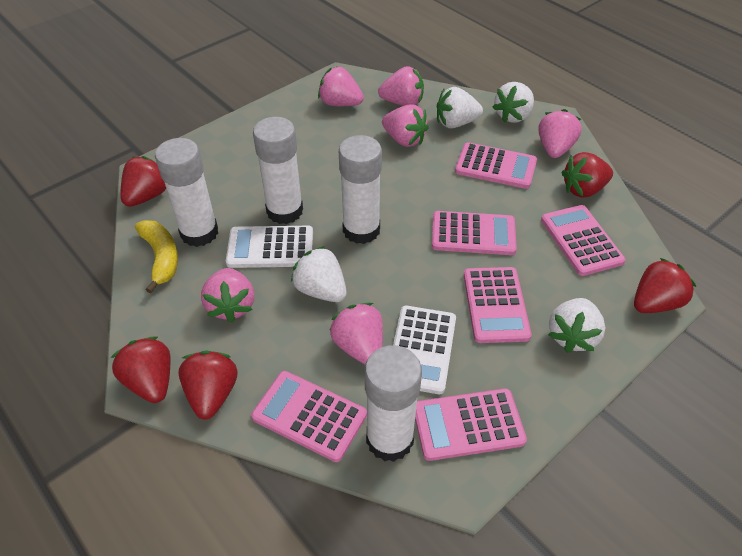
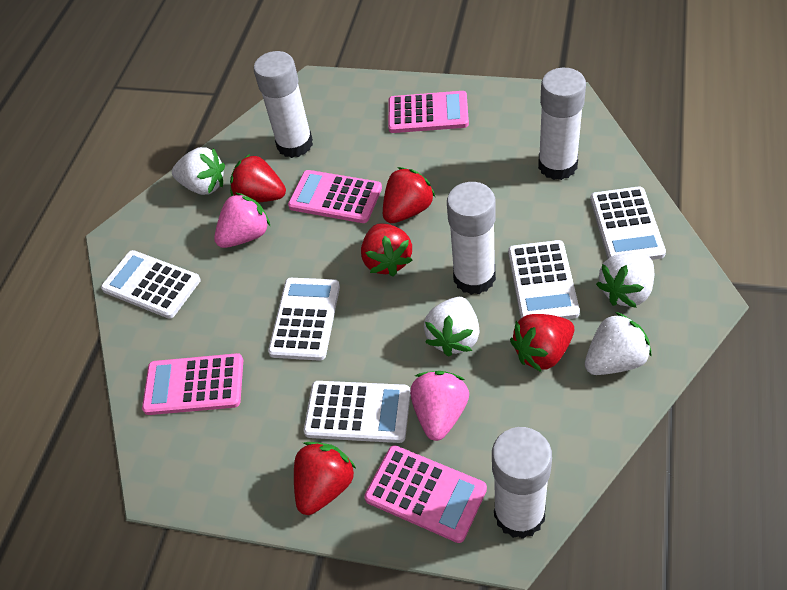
pink calculator: 6 -> 4
pink strawberry: 6 -> 2
white calculator: 2 -> 5
yellow banana: 1 -> 0

